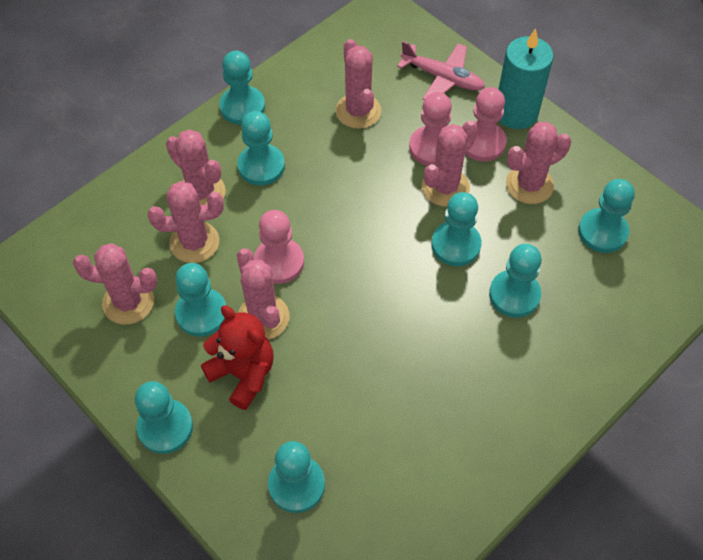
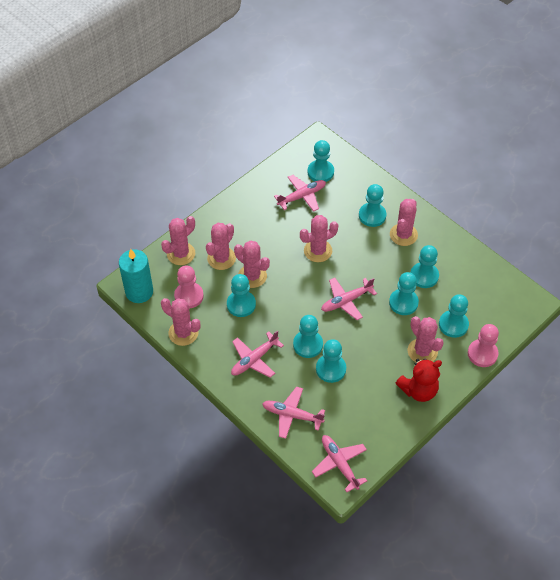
pink pawn: 3 -> 2
pink plane: 1 -> 5

